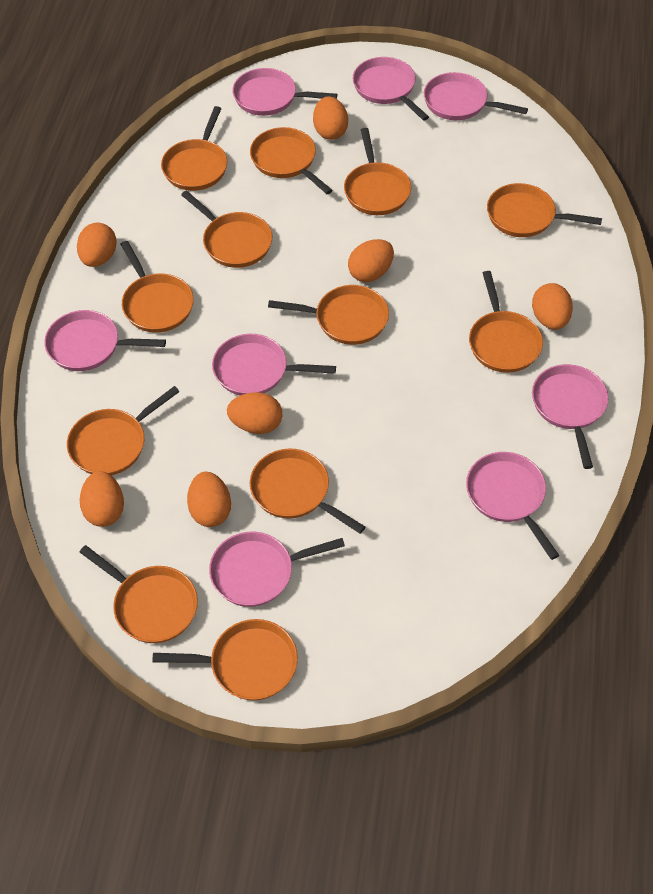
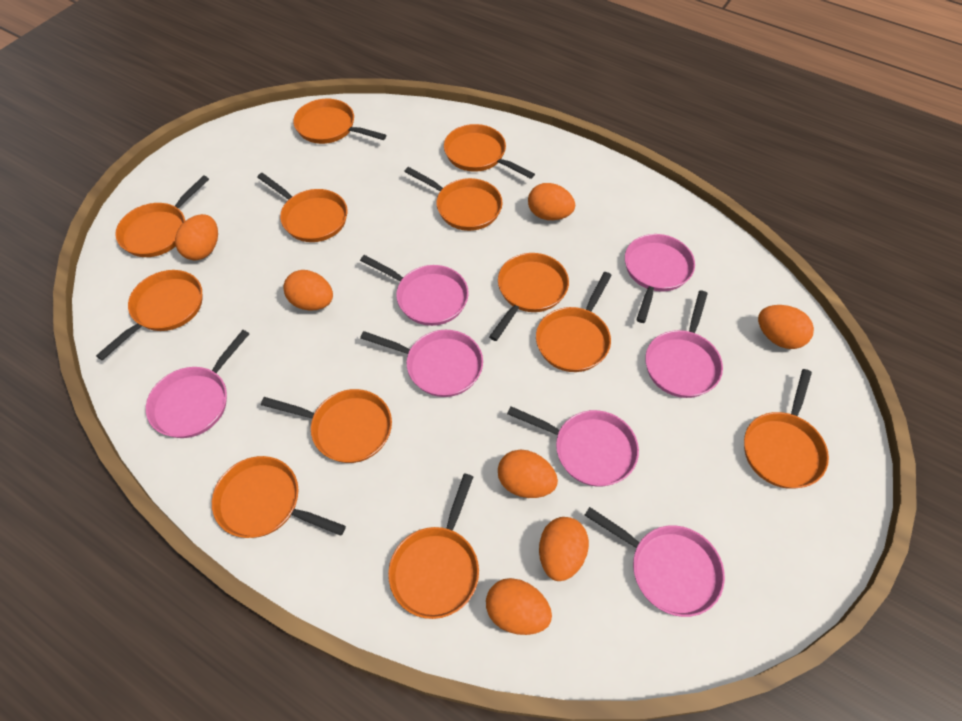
pink pan: 8 -> 7

